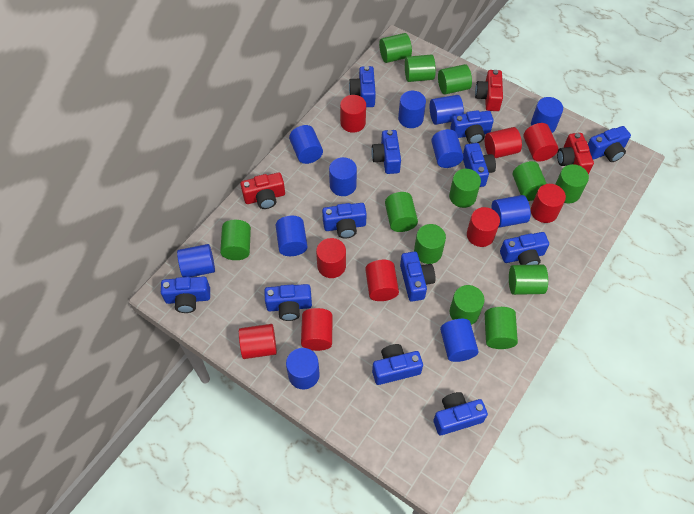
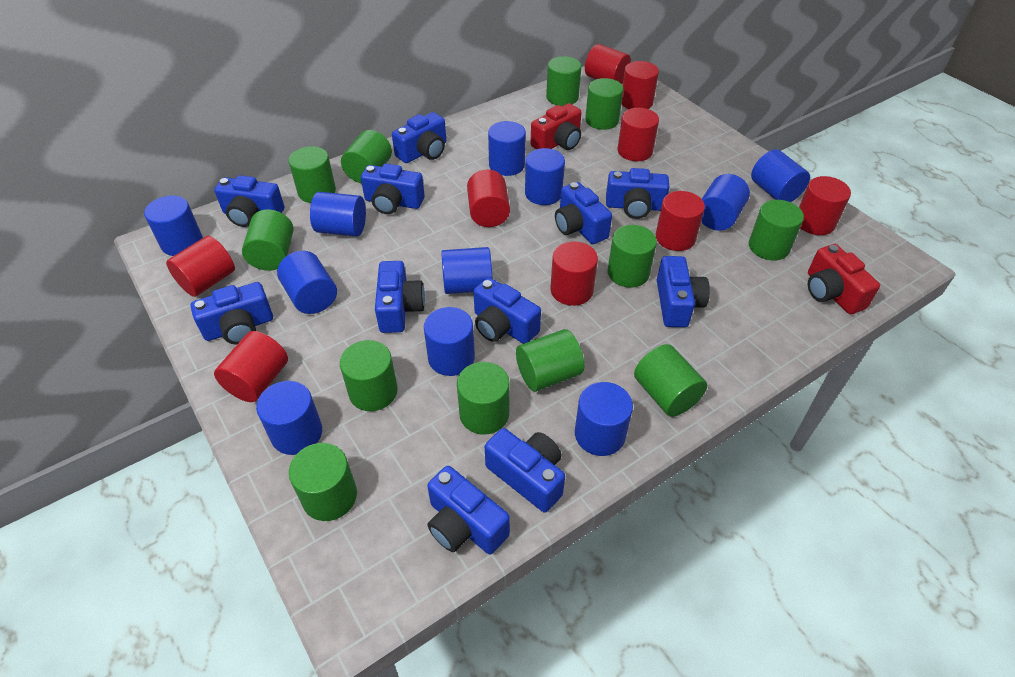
blue camera: 12 -> 11
red camera: 3 -> 2

